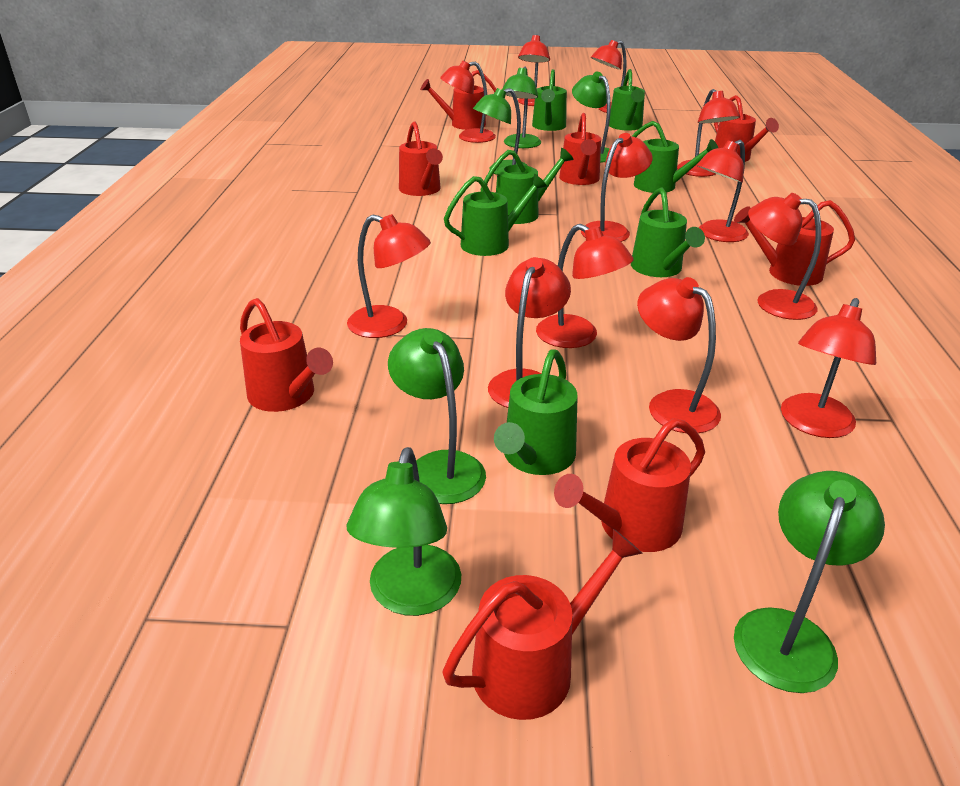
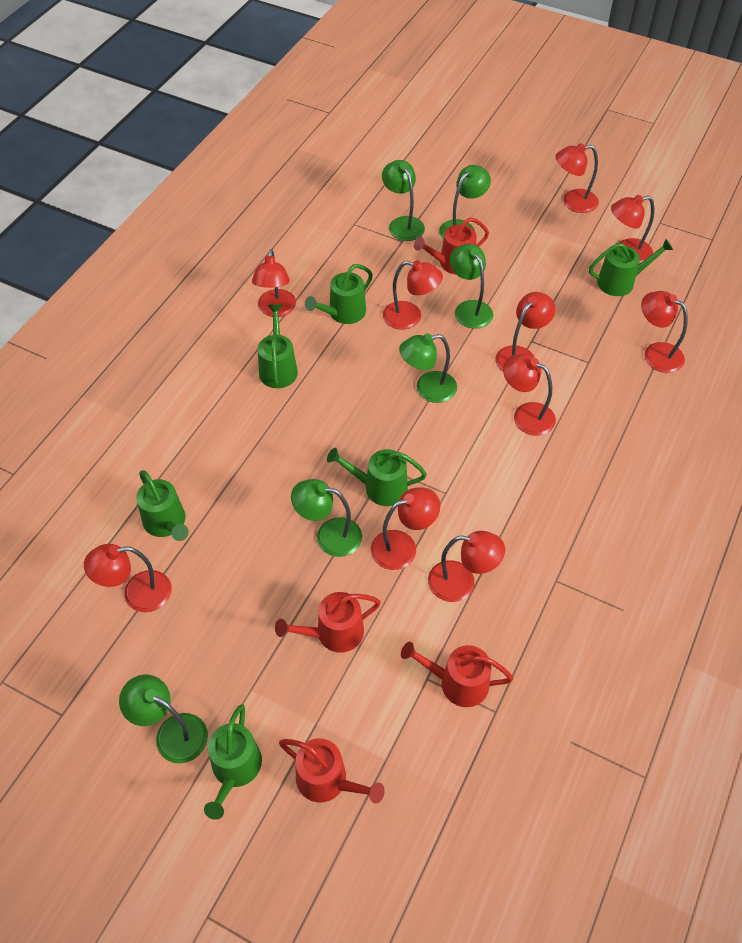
green watering can: 7 -> 6
red lamp: 12 -> 10
red watering can: 8 -> 4

